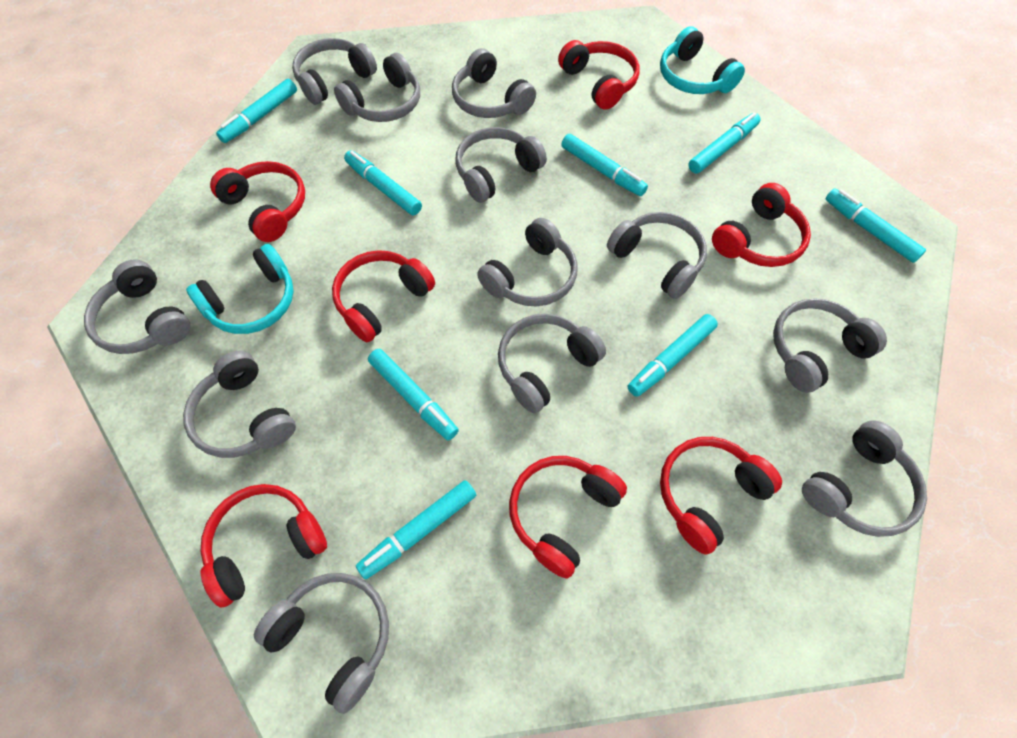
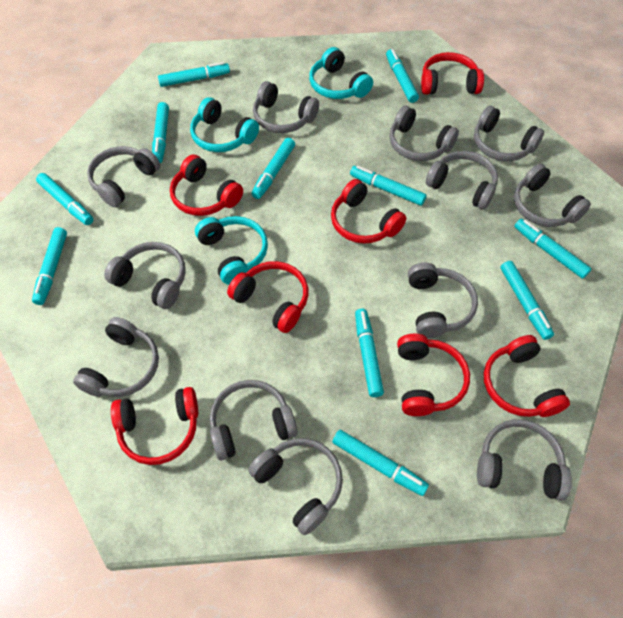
turquoise headphones: 2 -> 3
turquoise marker: 8 -> 11

